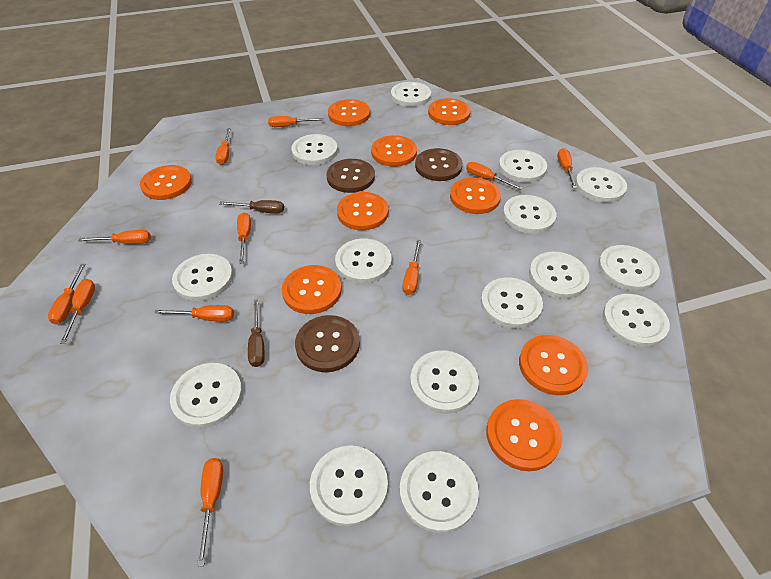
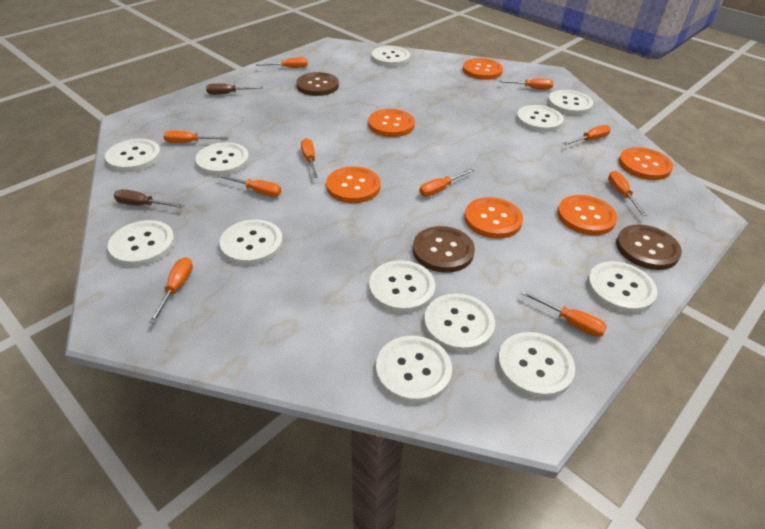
orange button: 9 -> 6
orange screwdriver: 11 -> 10
white button: 15 -> 12

